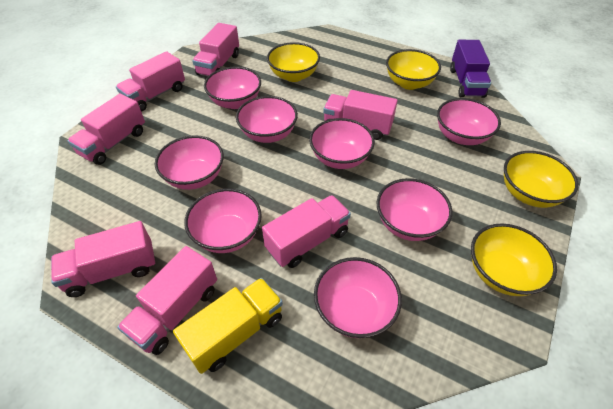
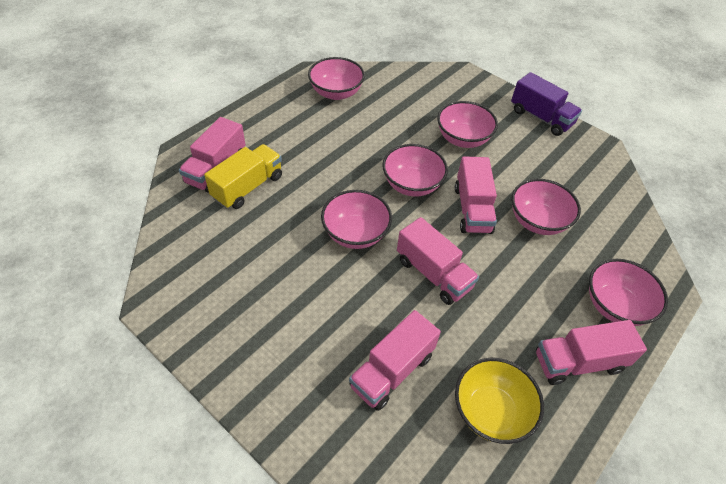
pink bowl: 8 -> 6
pink truck: 7 -> 5
yellow bowl: 4 -> 1

